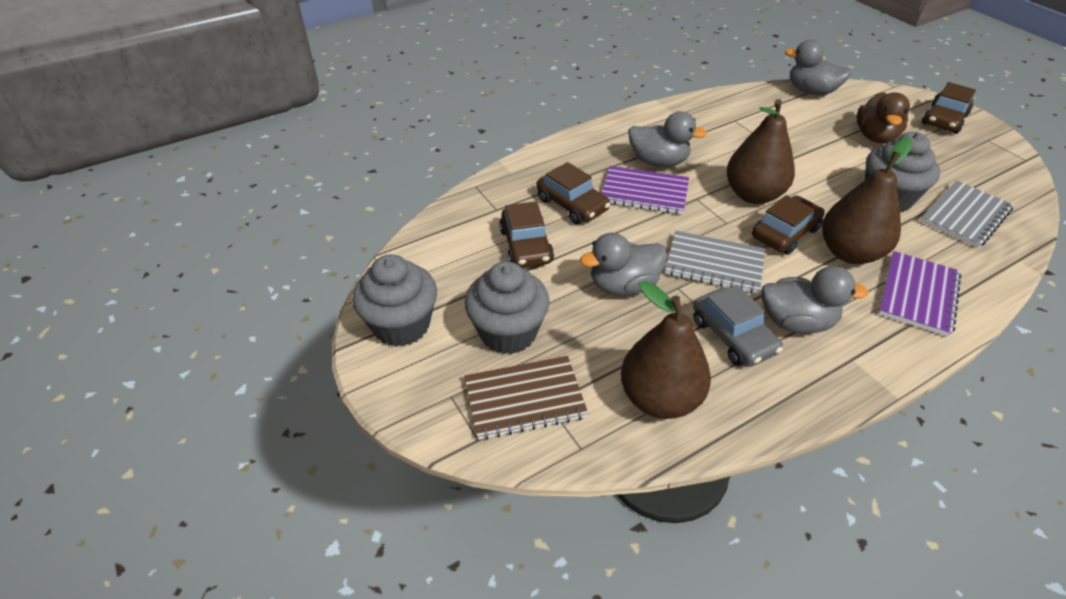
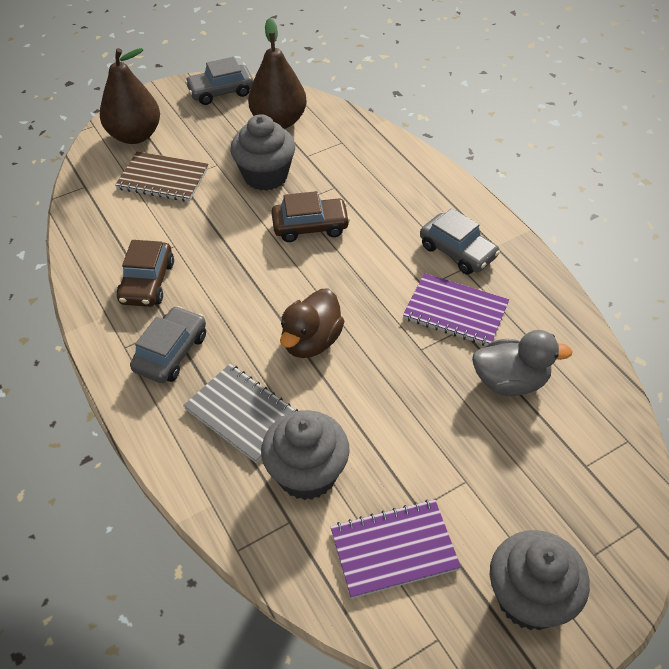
brown car: 4 -> 2
brown pear: 3 -> 2
grey car: 1 -> 3
grey duck: 4 -> 1
grey notebook: 2 -> 1

